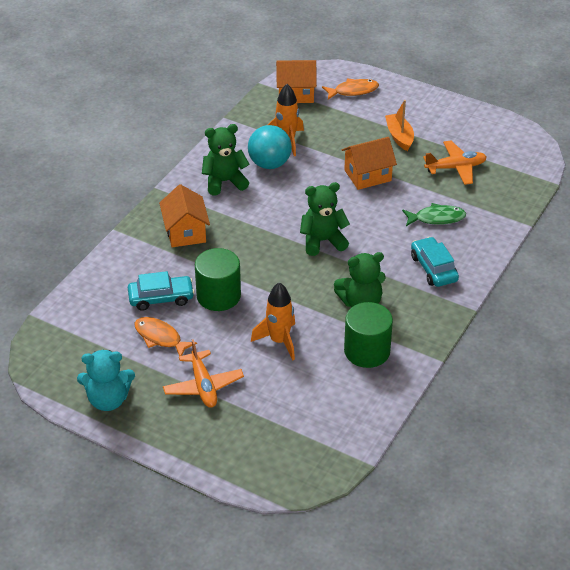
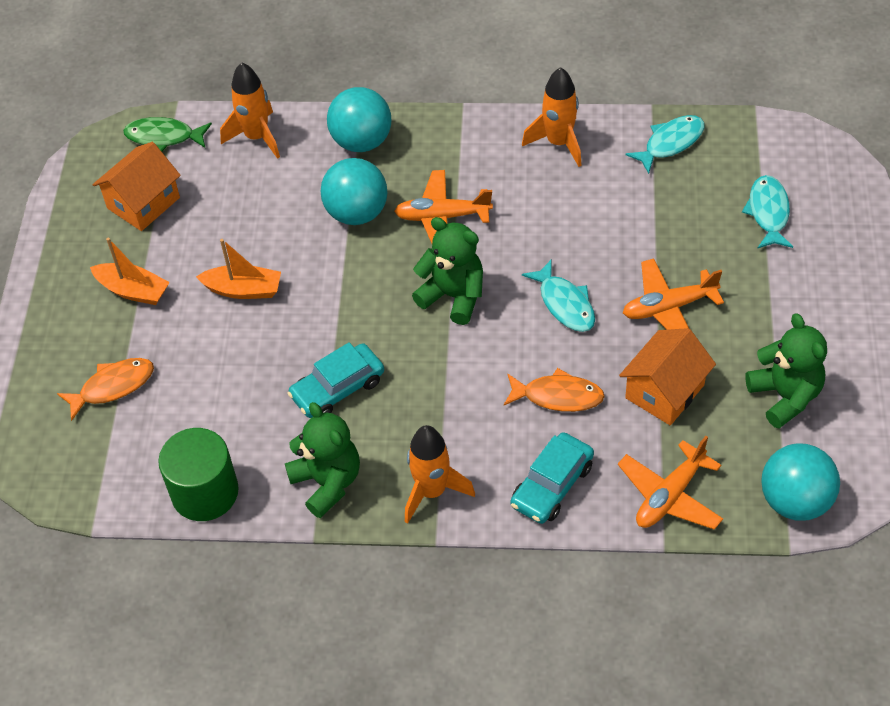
green cylinder: 2 -> 1
orange boat: 1 -> 2
orange house: 3 -> 2
orange plane: 2 -> 3
orange rocket: 2 -> 3
turquoise ball: 1 -> 3
turquoise fish: 0 -> 3
turquoise teddy bear: 1 -> 0

